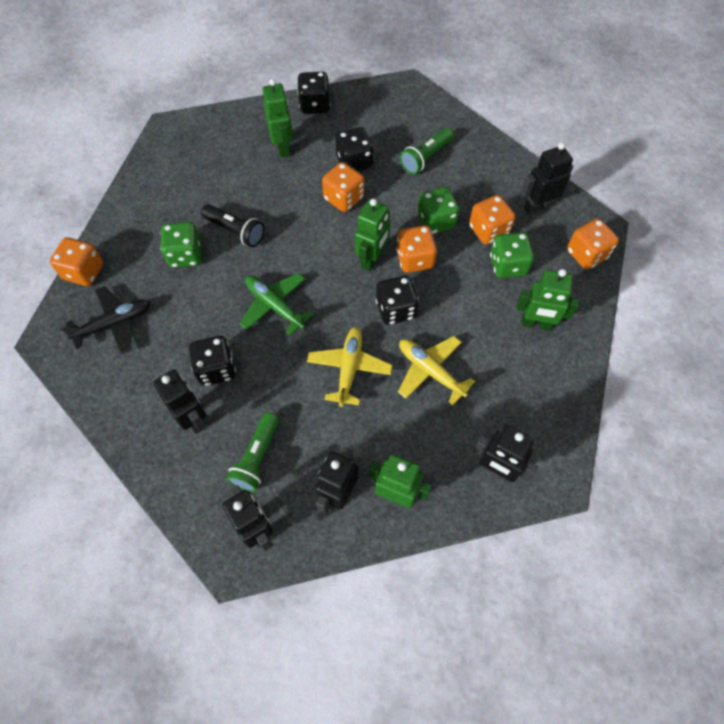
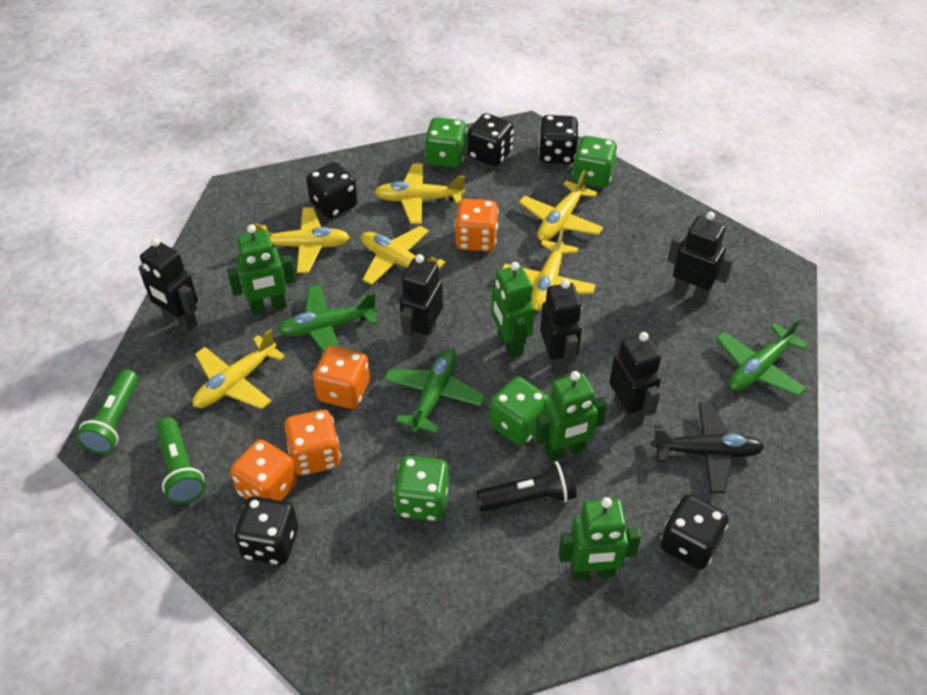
black dice: 4 -> 5
green dice: 3 -> 4
green plane: 1 -> 3
orange dice: 5 -> 4
yellow plane: 2 -> 6

